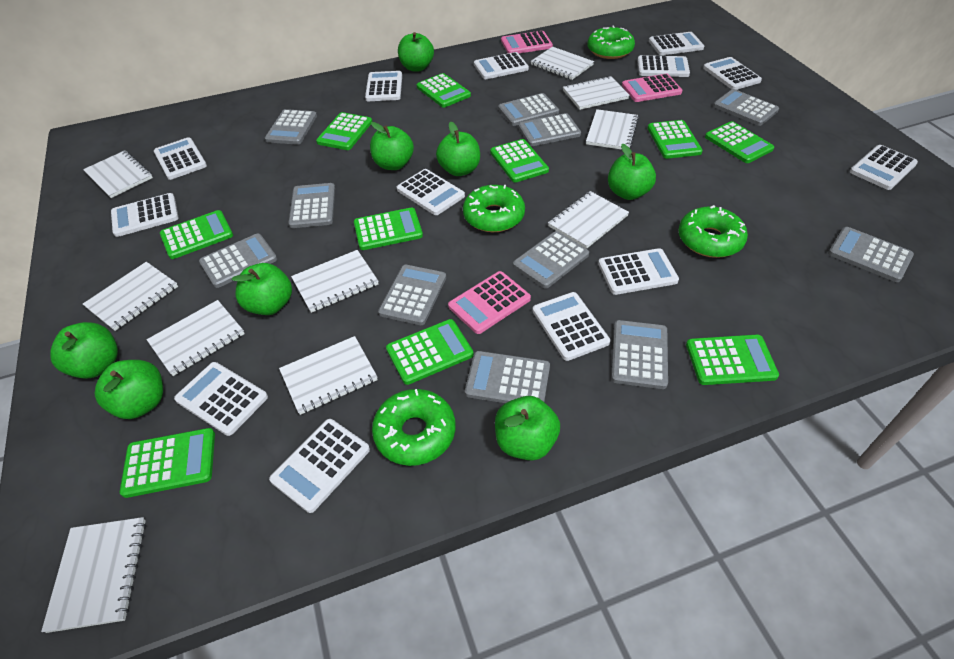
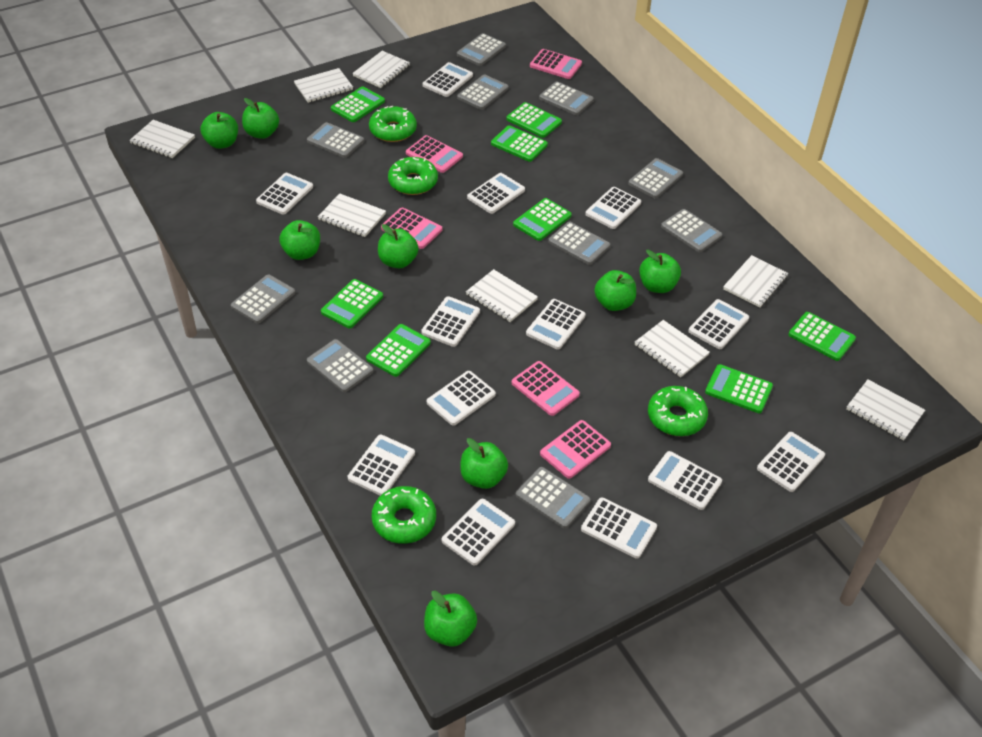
green calculator: 10 -> 8
grey calculator: 11 -> 10
pink calculator: 3 -> 5
white notebook: 10 -> 8

